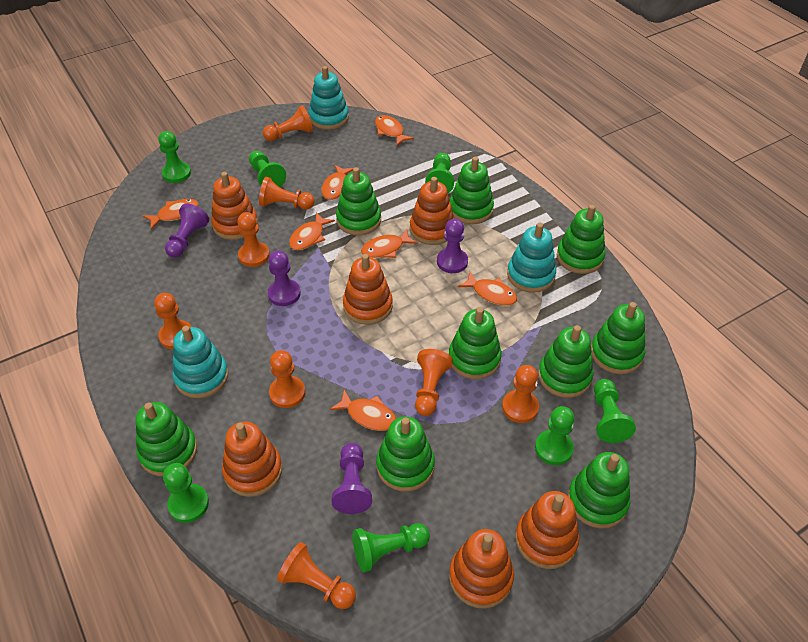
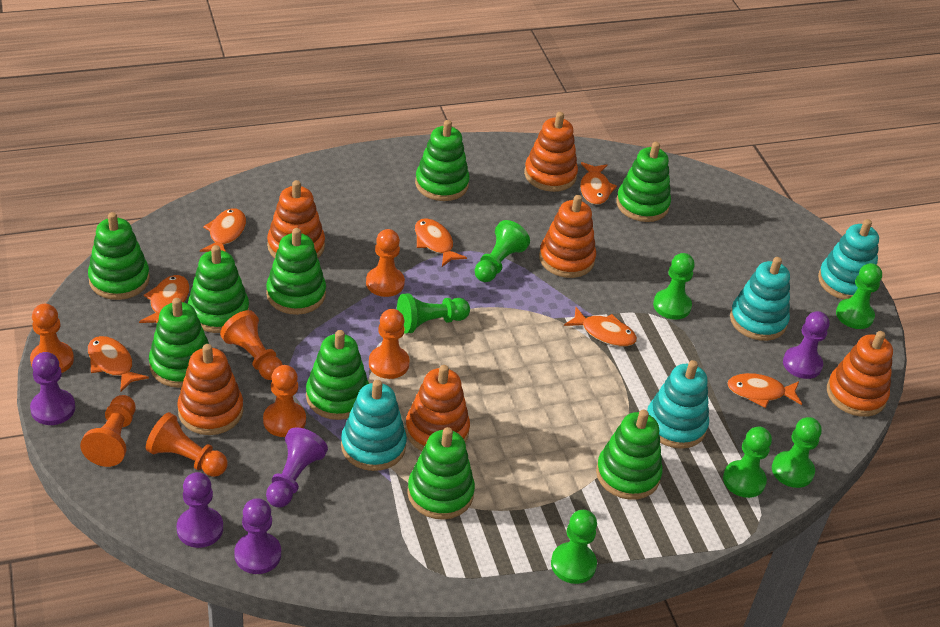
orange pawn: 8 -> 7
purple pawn: 4 -> 5
turquoise stacking toy: 3 -> 4

